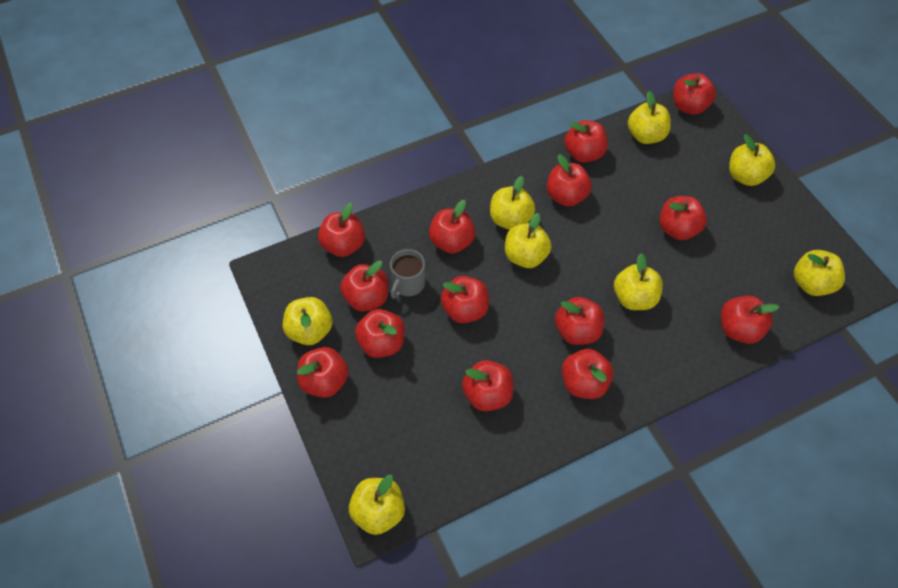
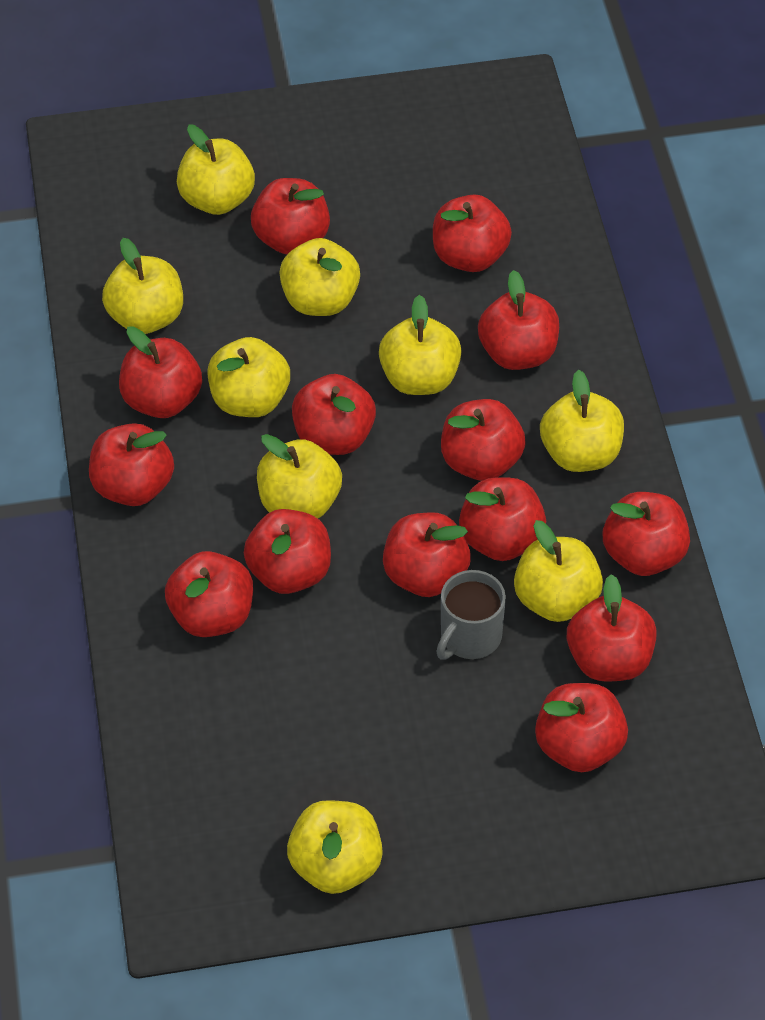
yellow apple: 8 -> 9

